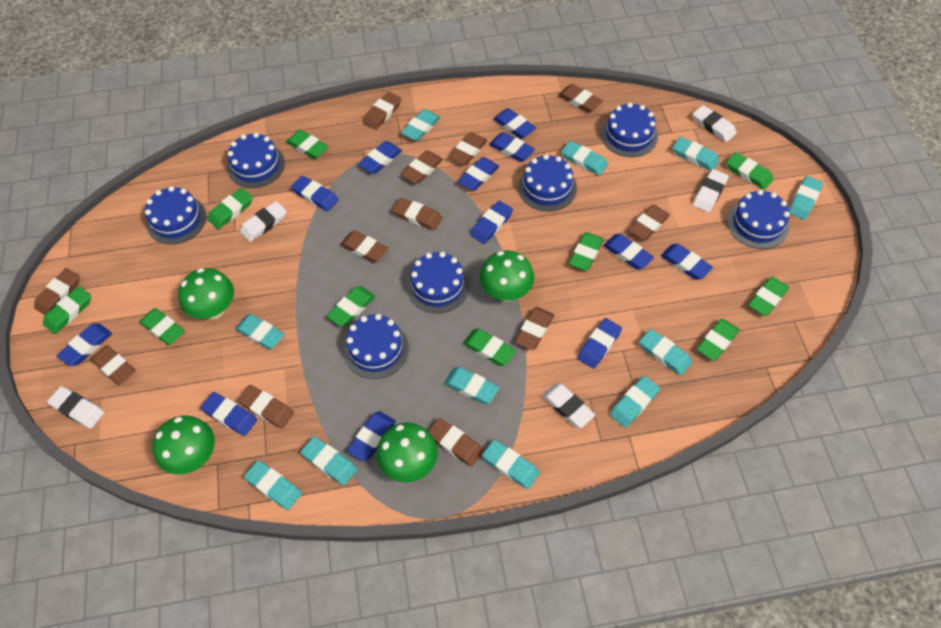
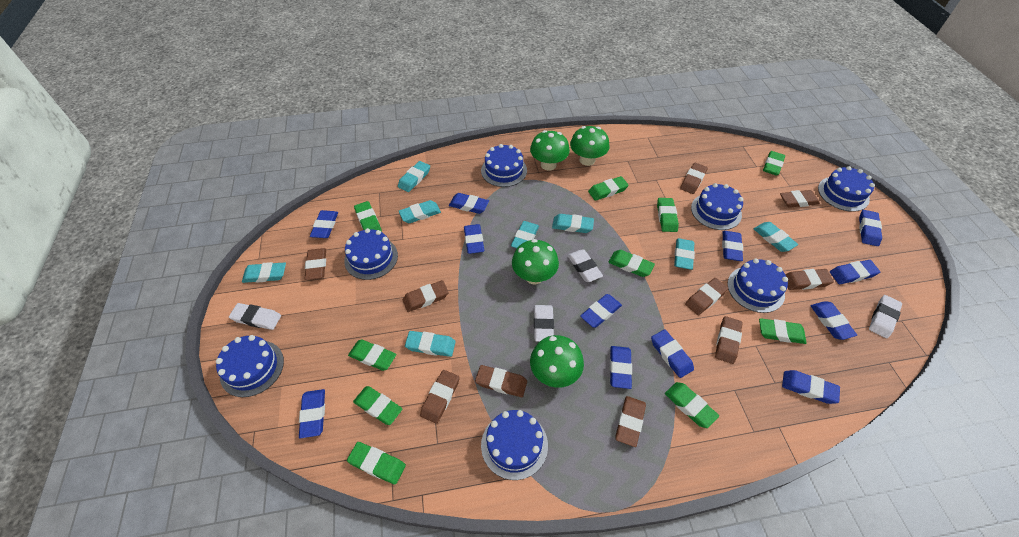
brown eraser: 12 -> 10
turquoise eraser: 11 -> 8
white eraser: 5 -> 4

